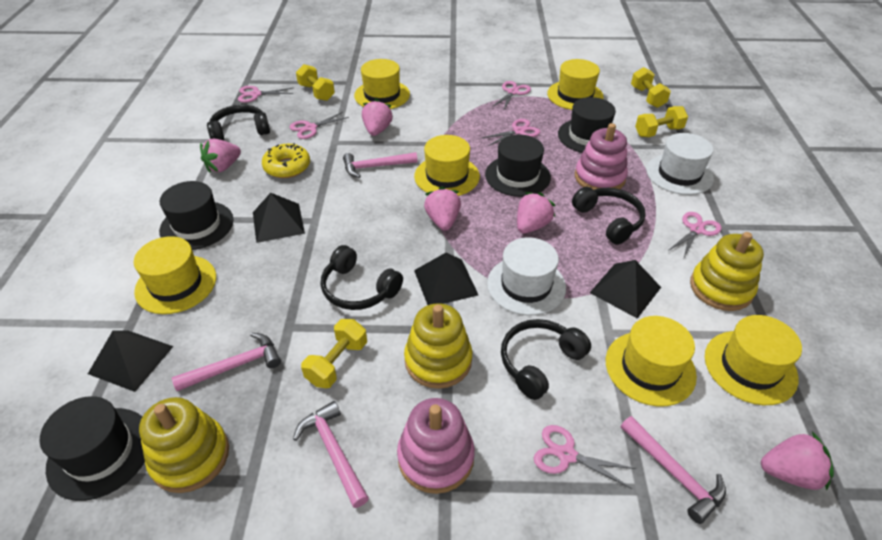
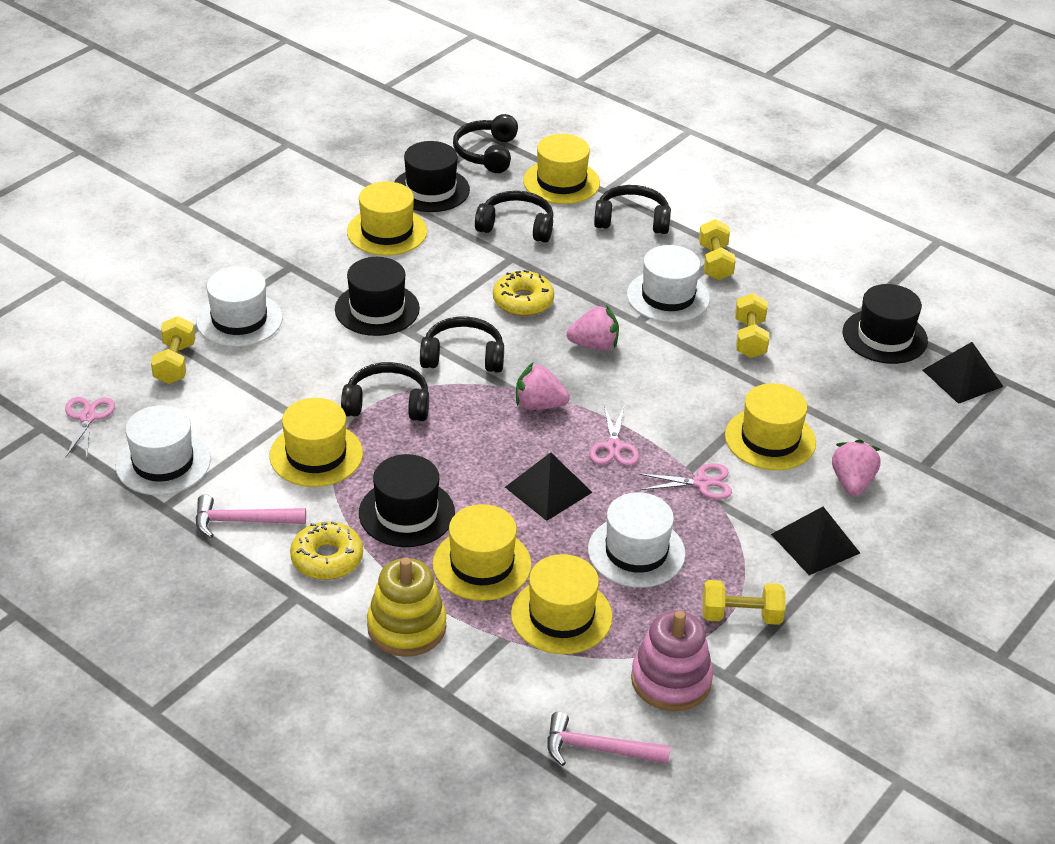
black headphones: 4 -> 5
black pyramid: 4 -> 3
pink hammer: 4 -> 2
pink scissors: 6 -> 3
pink stacking toy: 2 -> 1
pink strawberry: 5 -> 3
white hat: 2 -> 4
yellow donut: 1 -> 2
yellow stacking toy: 3 -> 1

